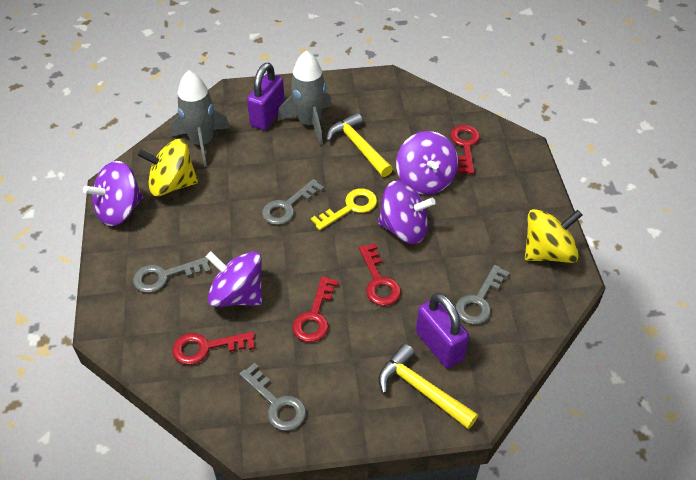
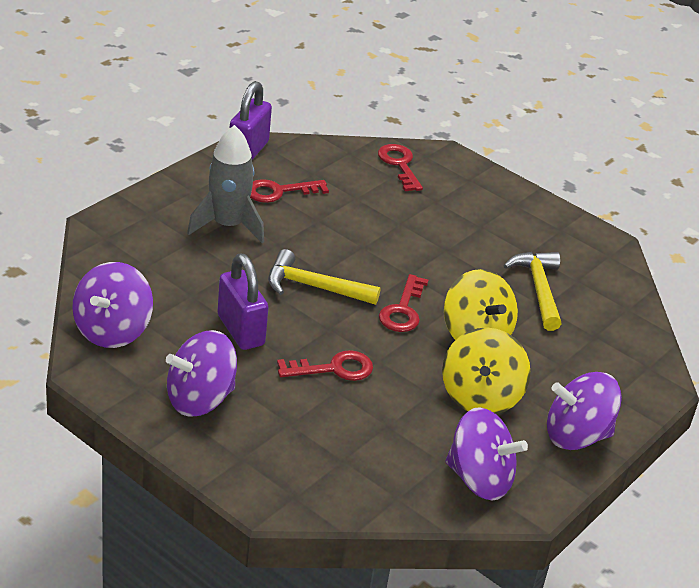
grey key: 4 -> 0
grey rocket: 2 -> 1
yellow key: 1 -> 0

